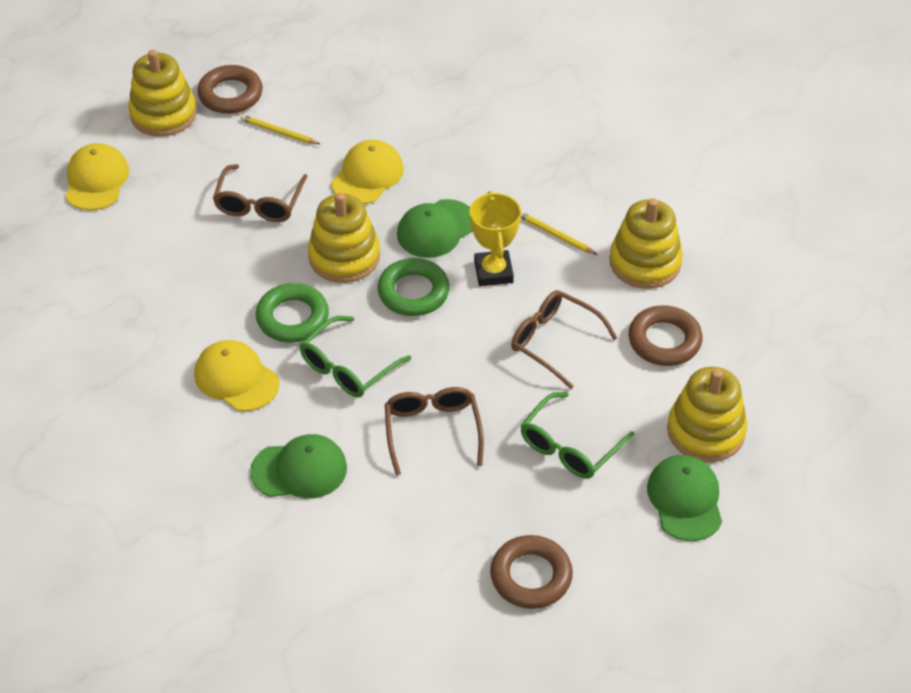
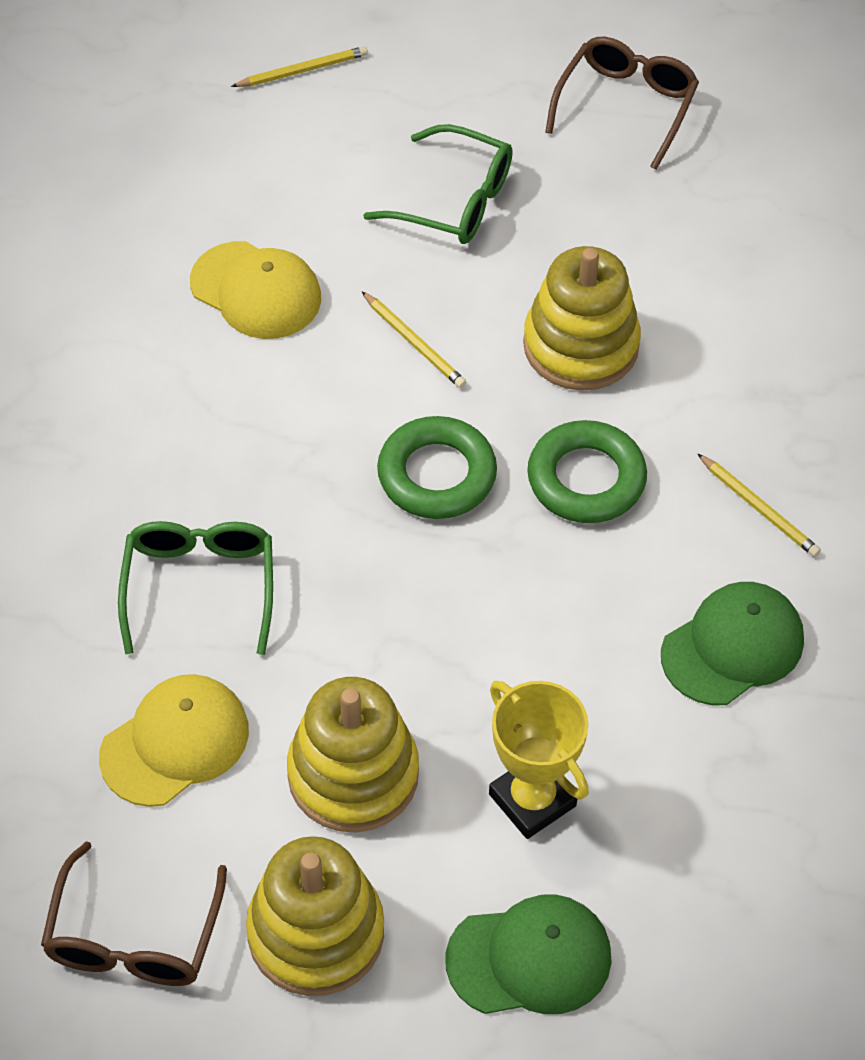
brown glasses: 3 -> 2
brown ring: 3 -> 0
green cap: 3 -> 2
yellow cap: 3 -> 2
yellow pencil: 2 -> 3
yellow stacking toy: 4 -> 3

